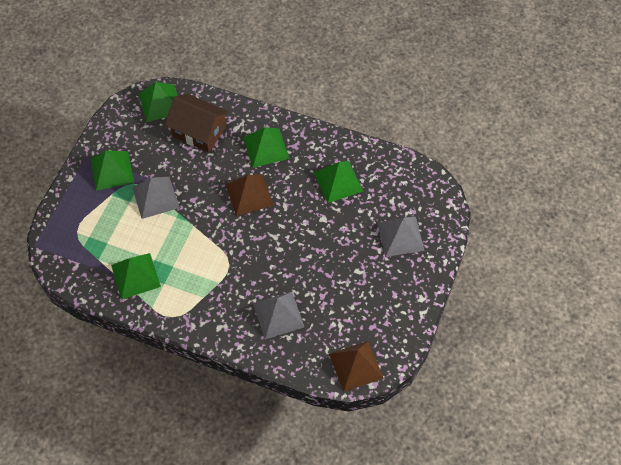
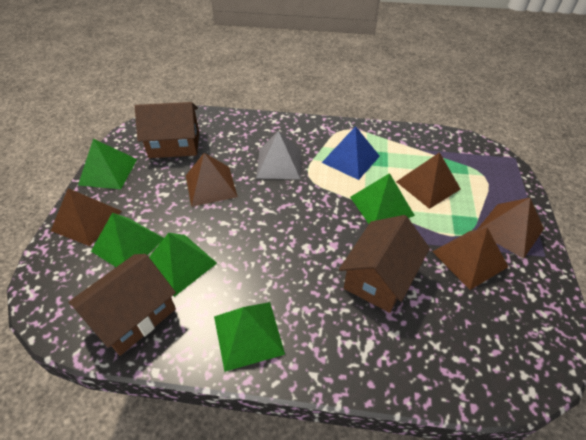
blue pyramid: 0 -> 1
brown house: 1 -> 3
brown pyramid: 2 -> 5
grey pyramid: 3 -> 1

